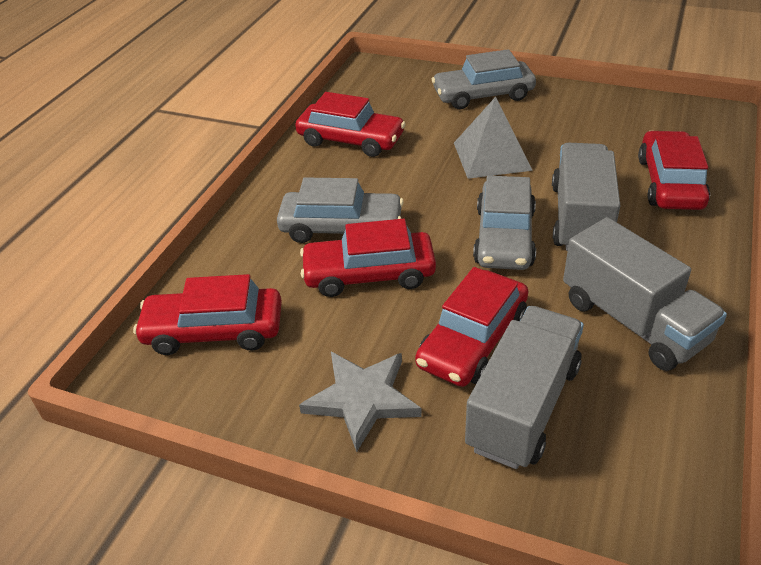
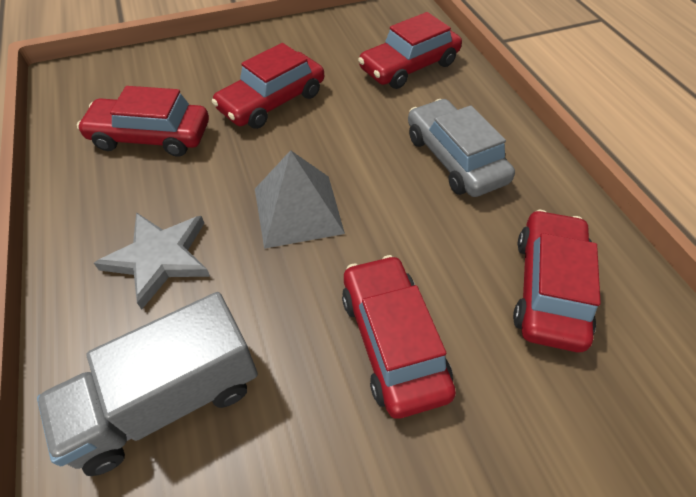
grey car: 3 -> 1
grey truck: 3 -> 1

